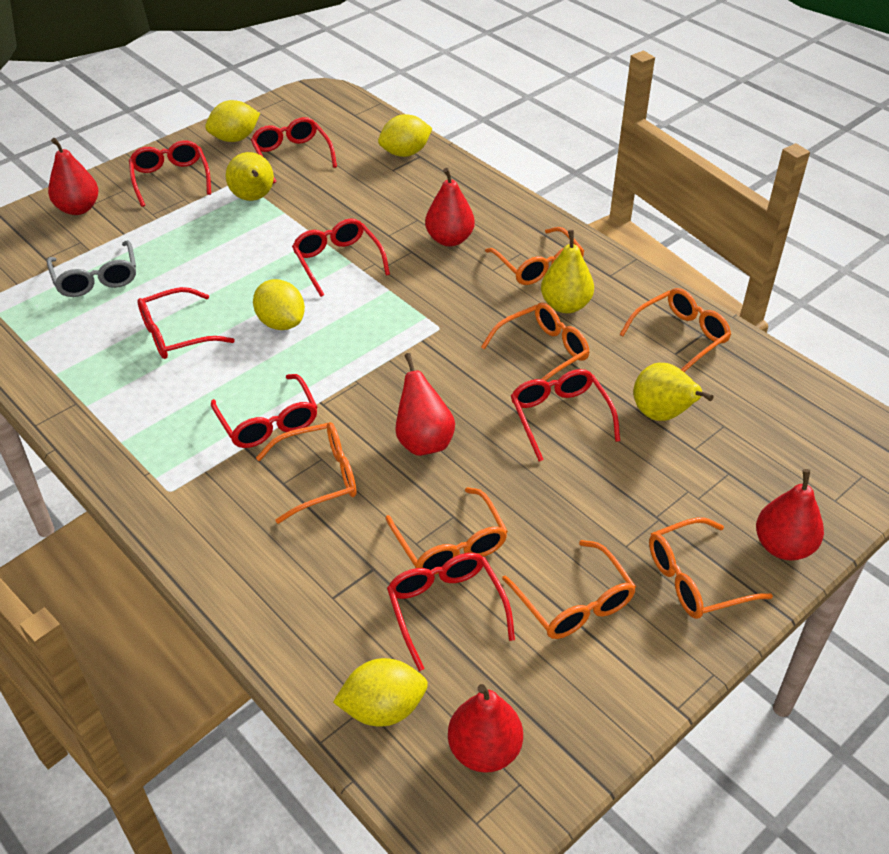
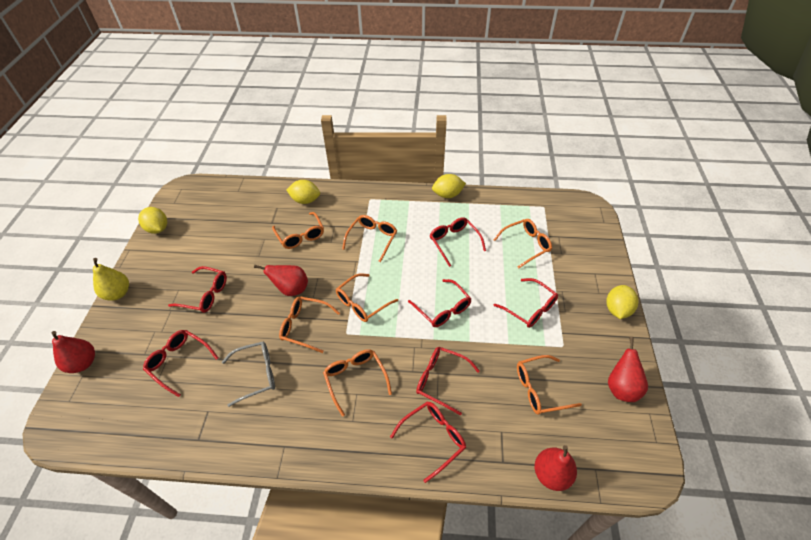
red pear: 5 -> 4
yellow pear: 3 -> 1

